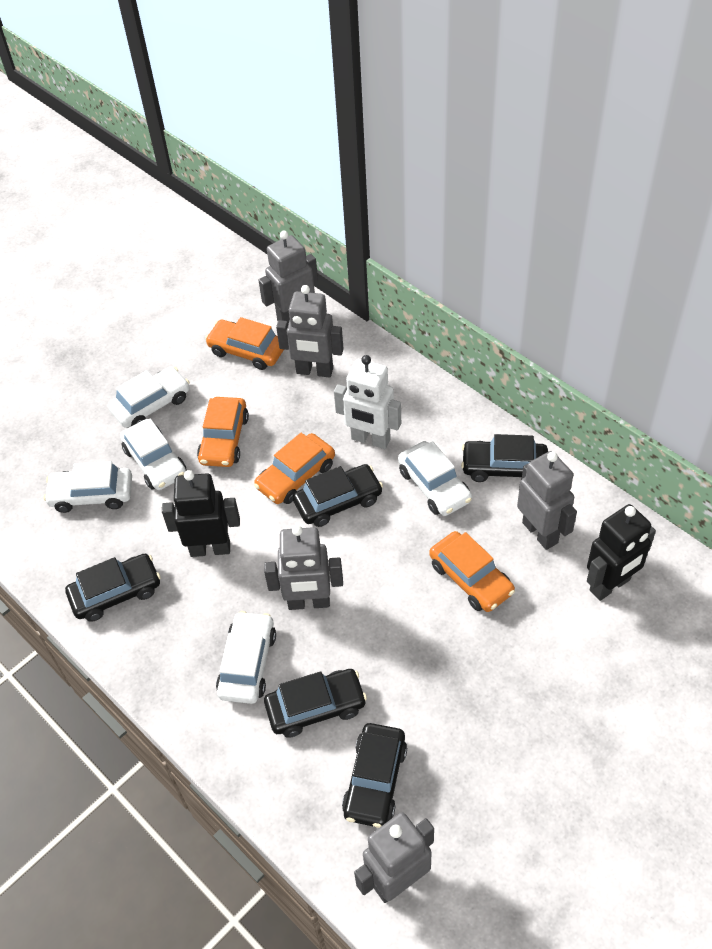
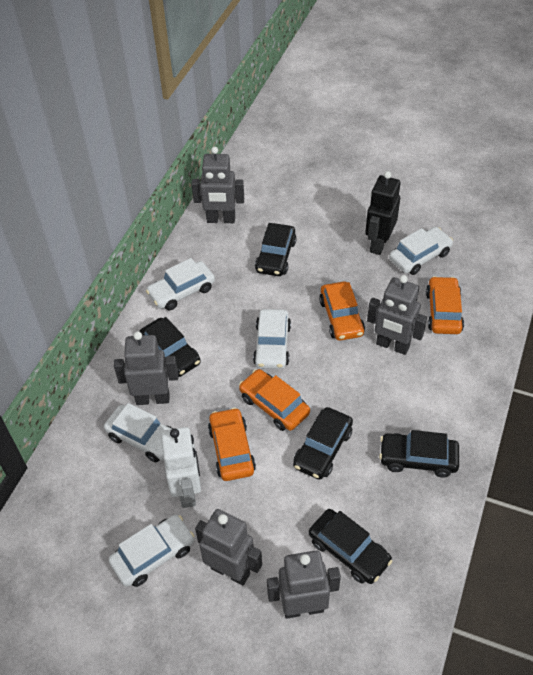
black robot: 2 -> 1

